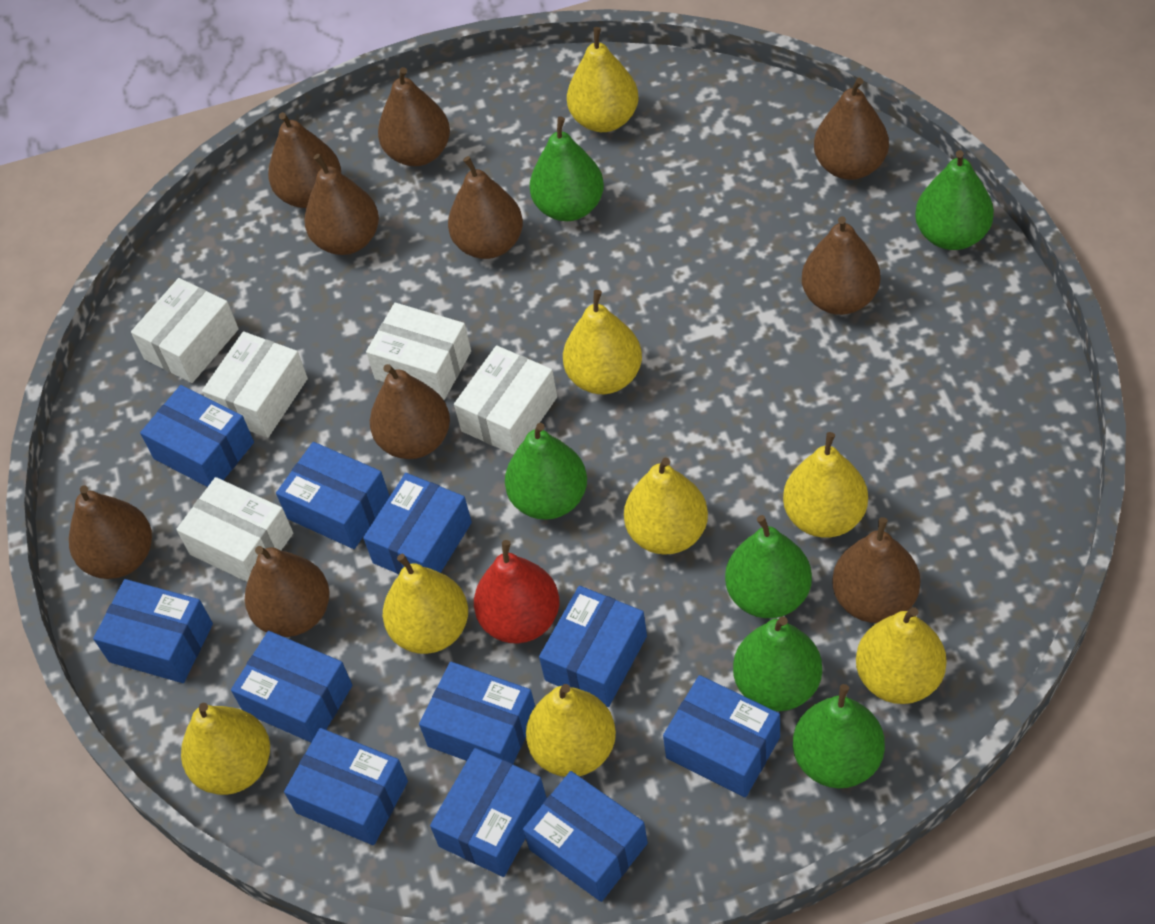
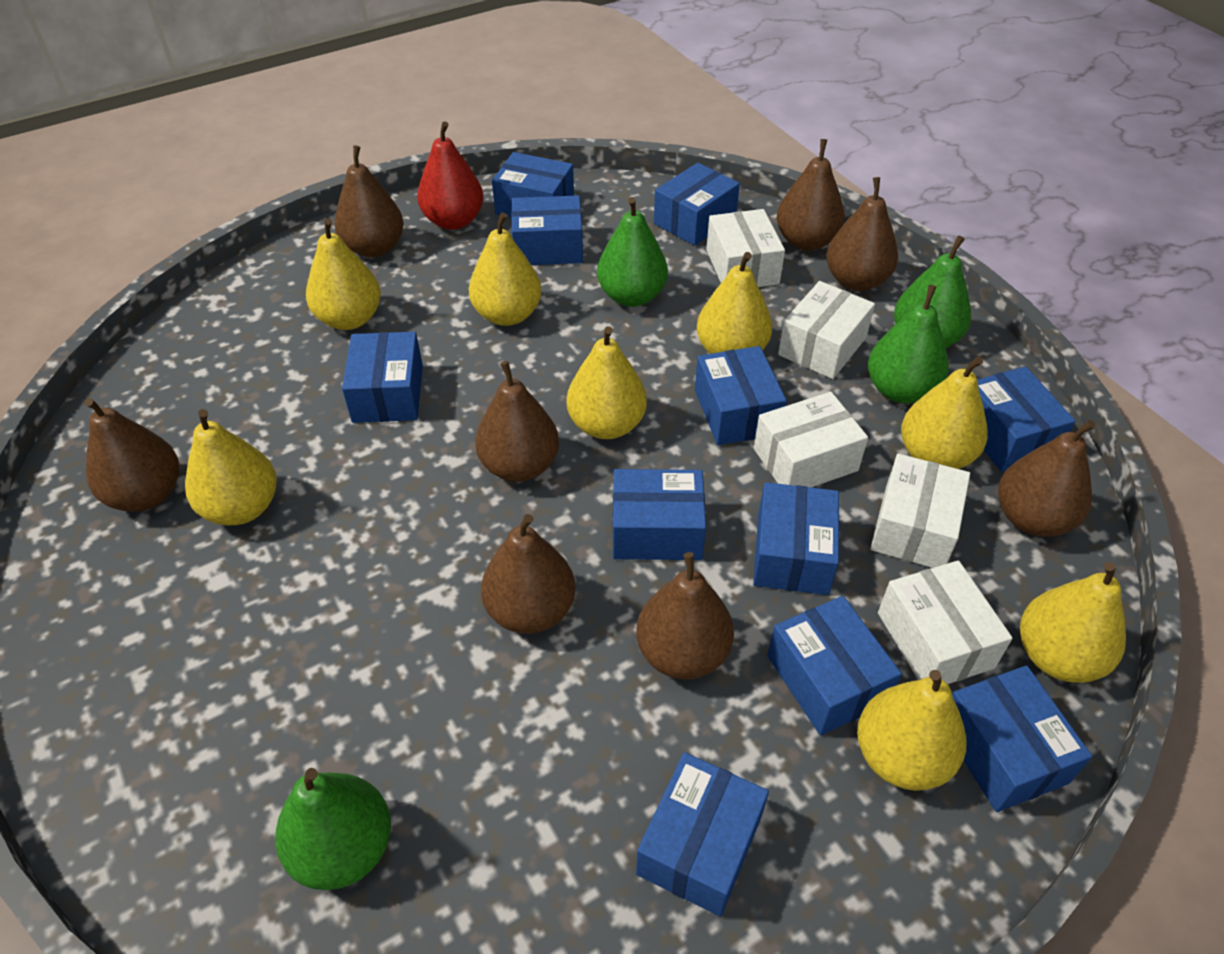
brown pear: 10 -> 8
green pear: 6 -> 4

